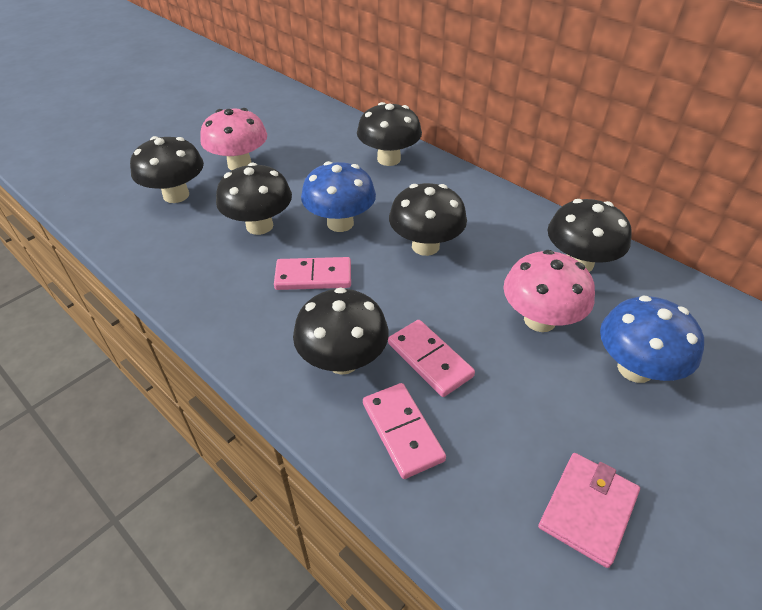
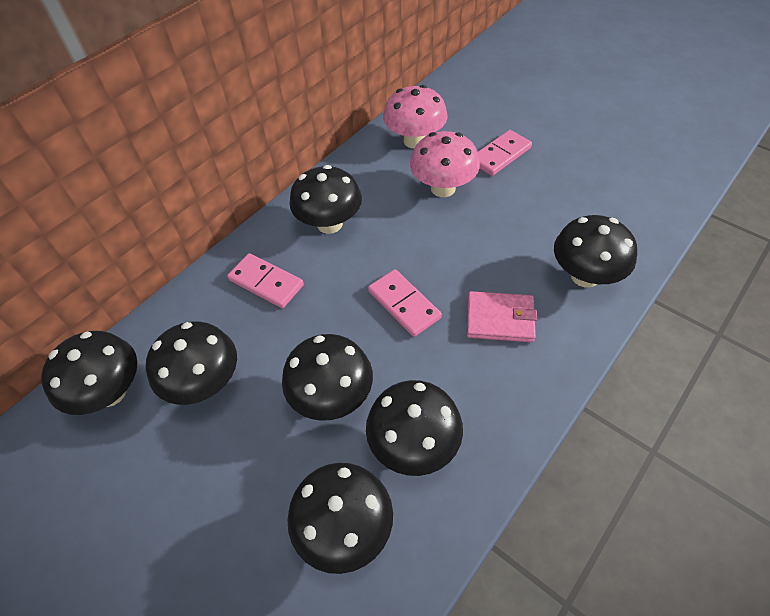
black mushroom: 6 -> 7
blue mushroom: 2 -> 0

